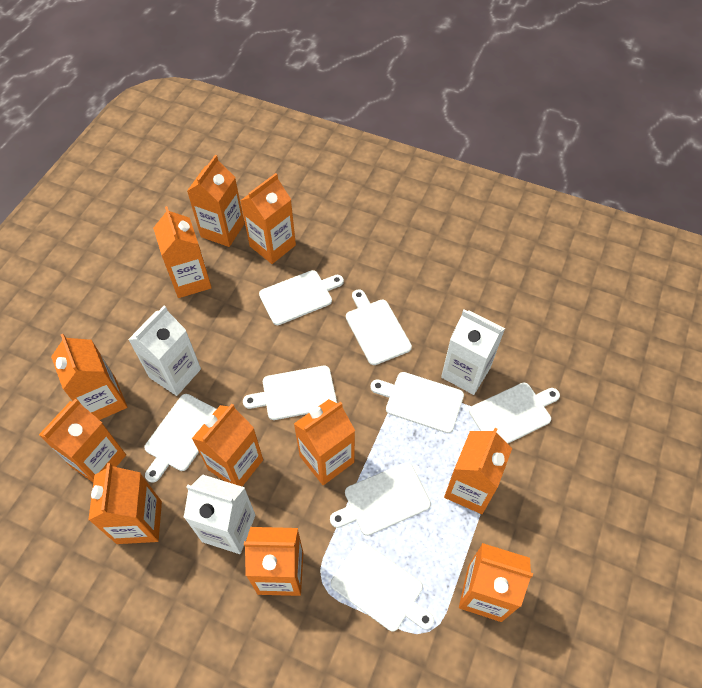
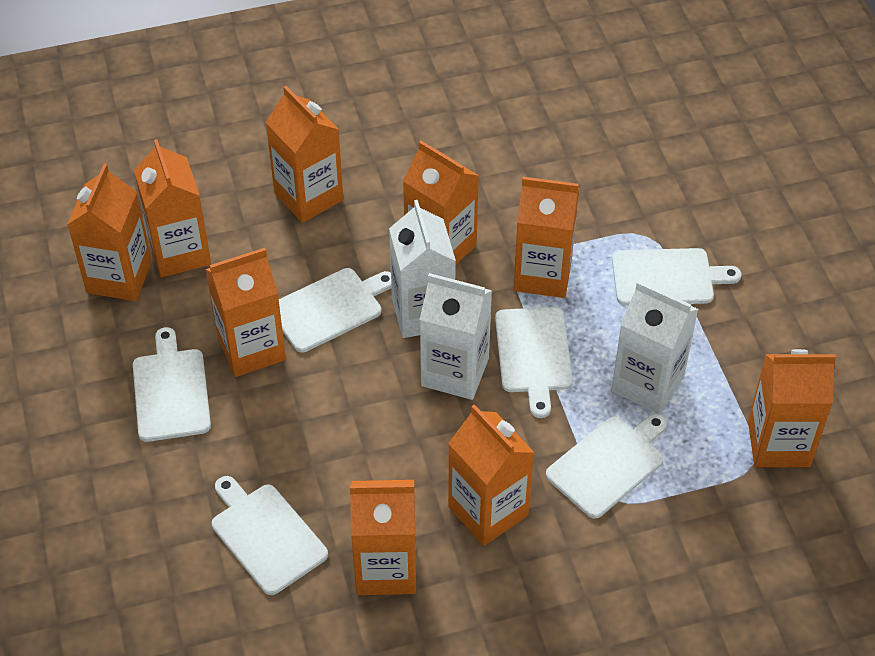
orange carton: 11 -> 9
white cutting board: 8 -> 6

